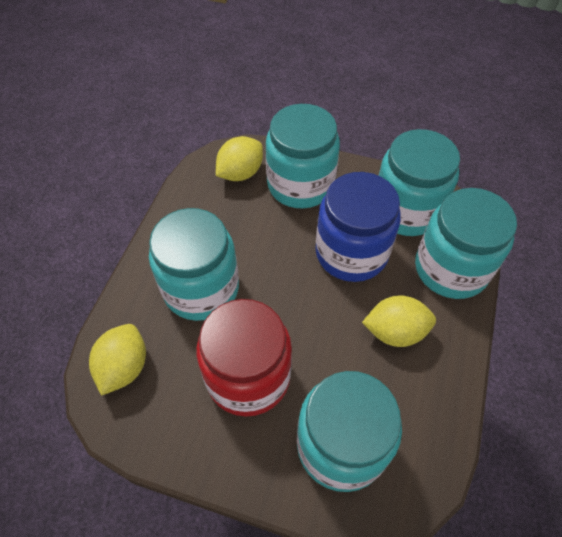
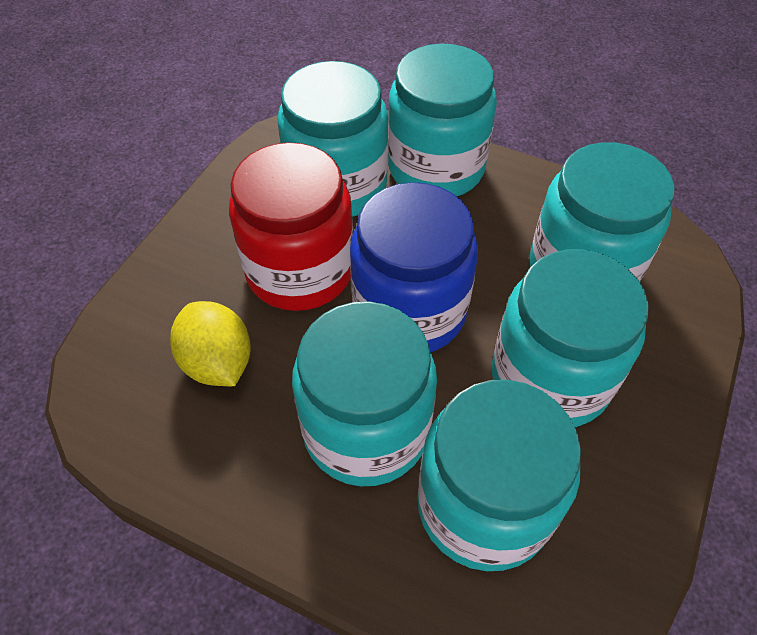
turquoise jar: 5 -> 6
yellow lemon: 3 -> 1

